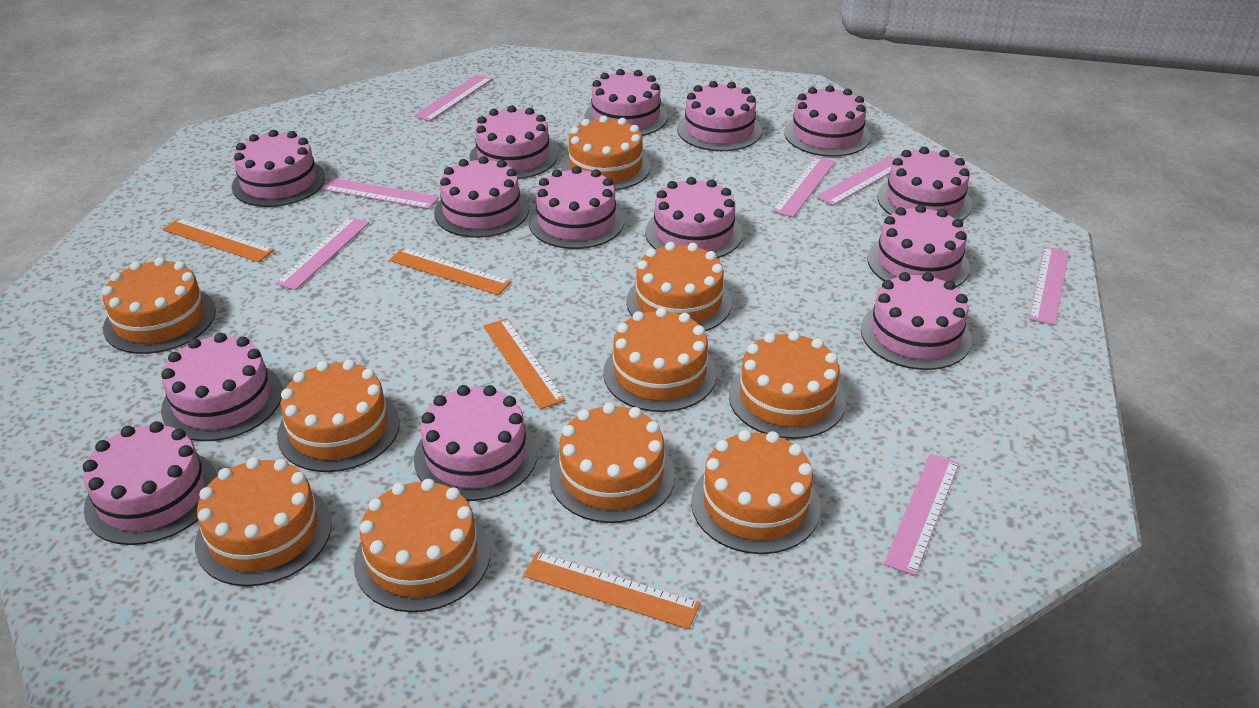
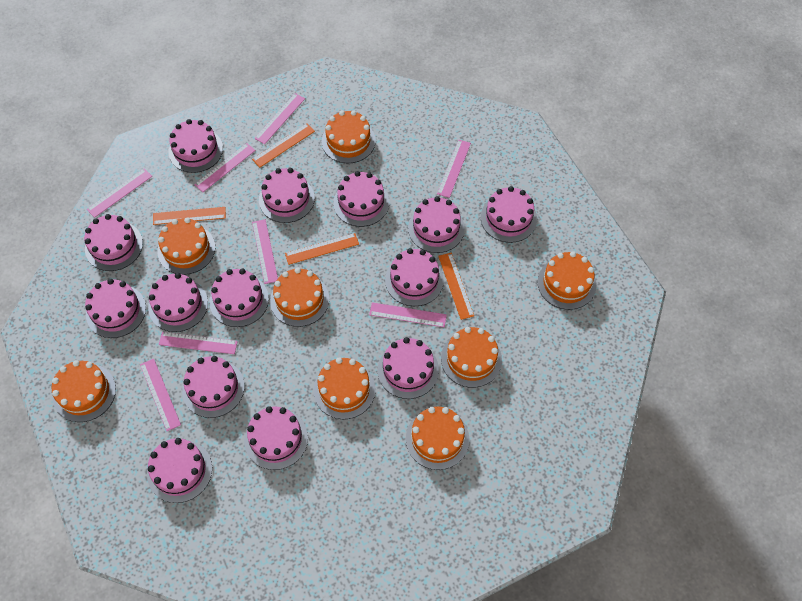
orange cake: 10 -> 8
pink ruler: 7 -> 8

